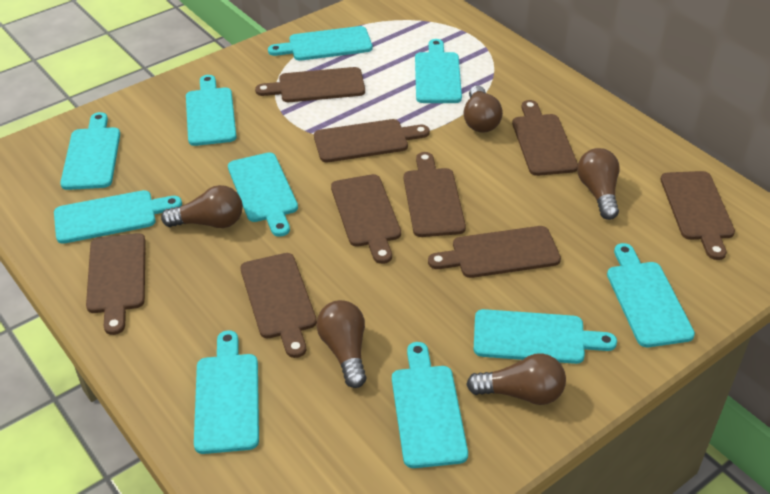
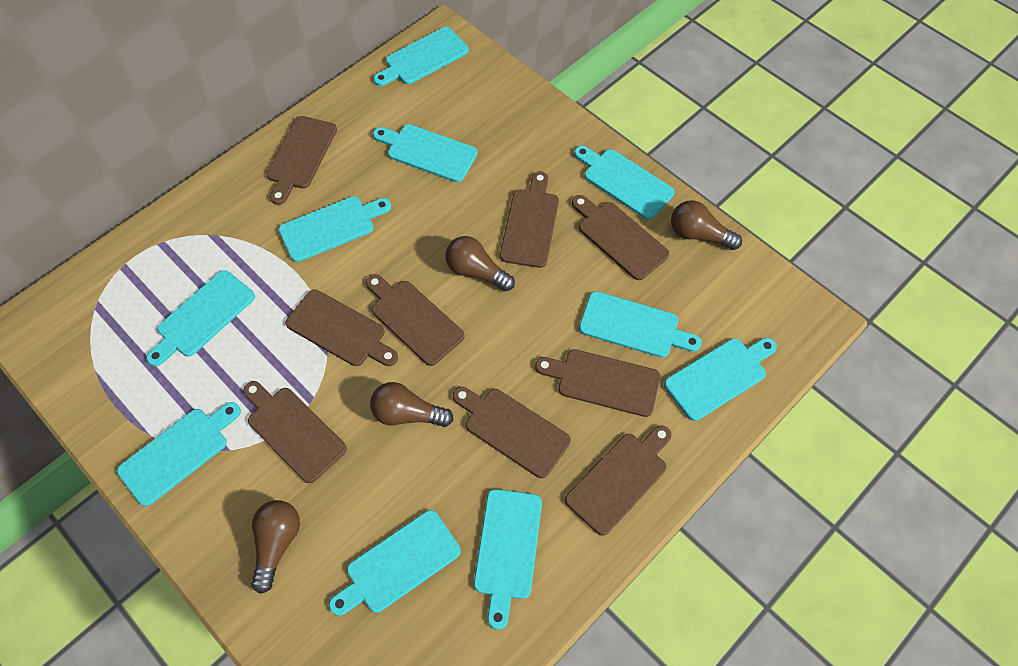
brown light bulb: 5 -> 4

